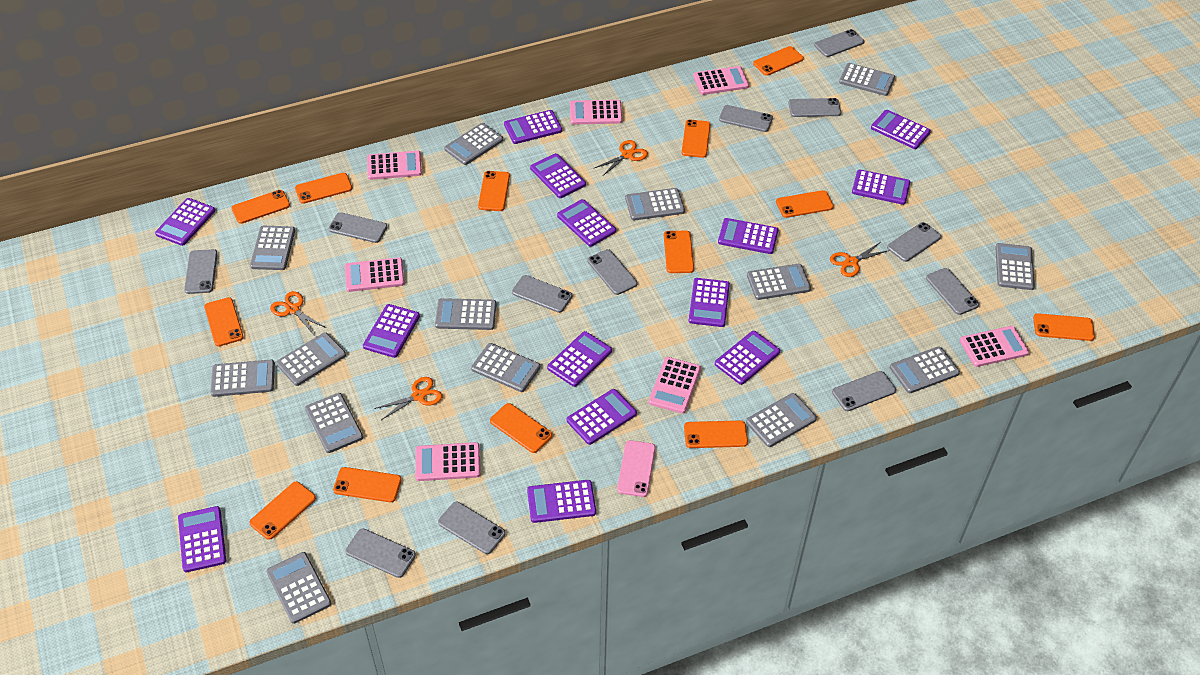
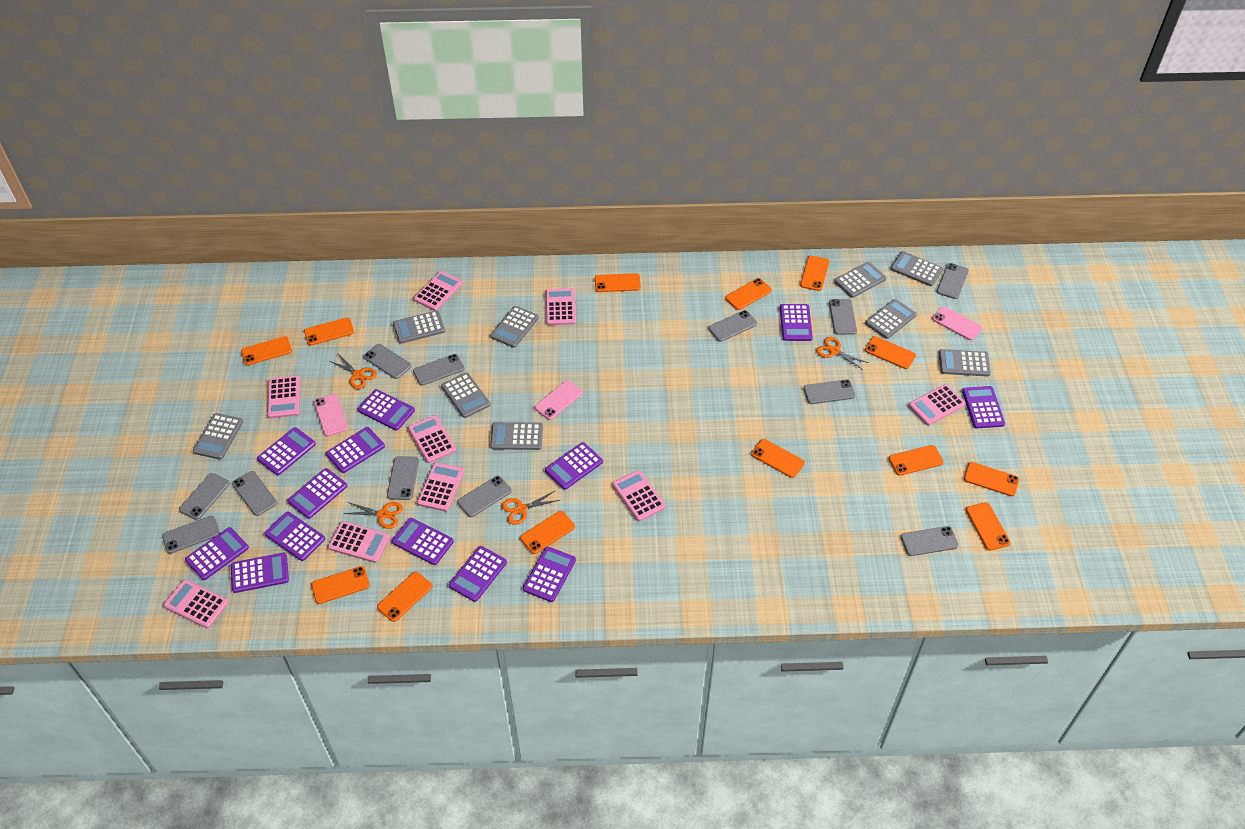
grey calculator: 14 -> 9
pink calculator: 7 -> 9
pink phone: 1 -> 3
purple calculator: 14 -> 13

